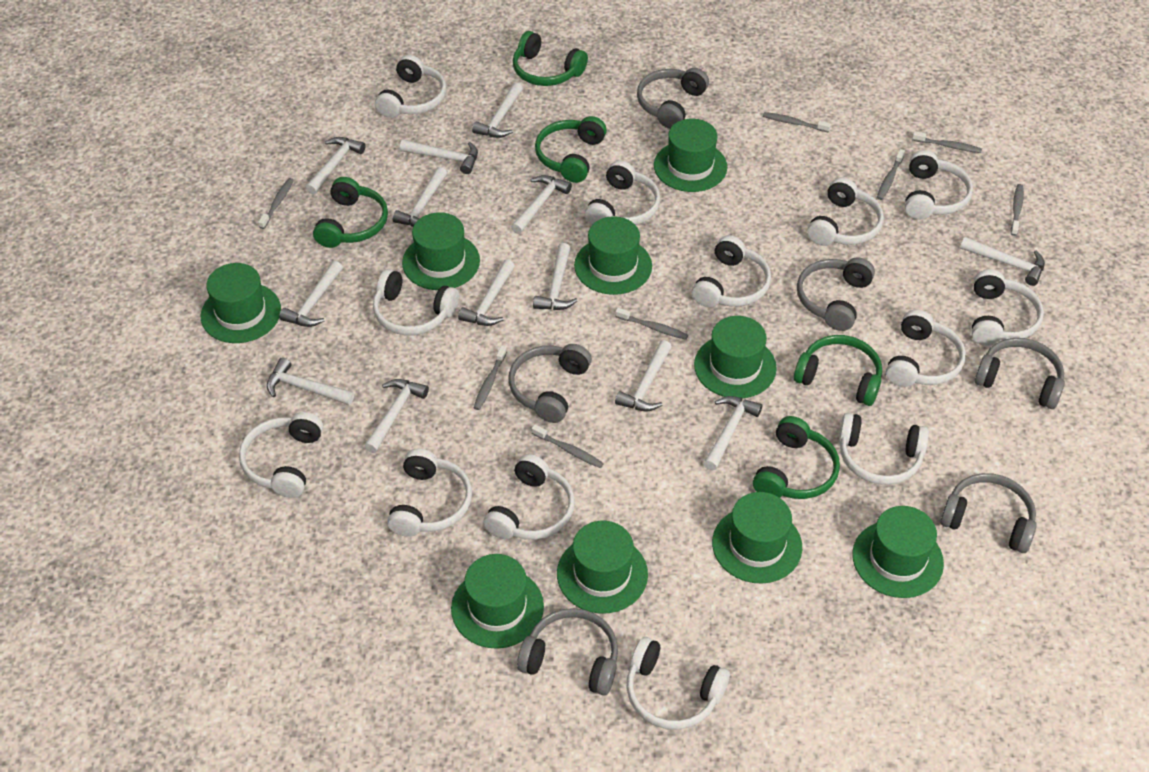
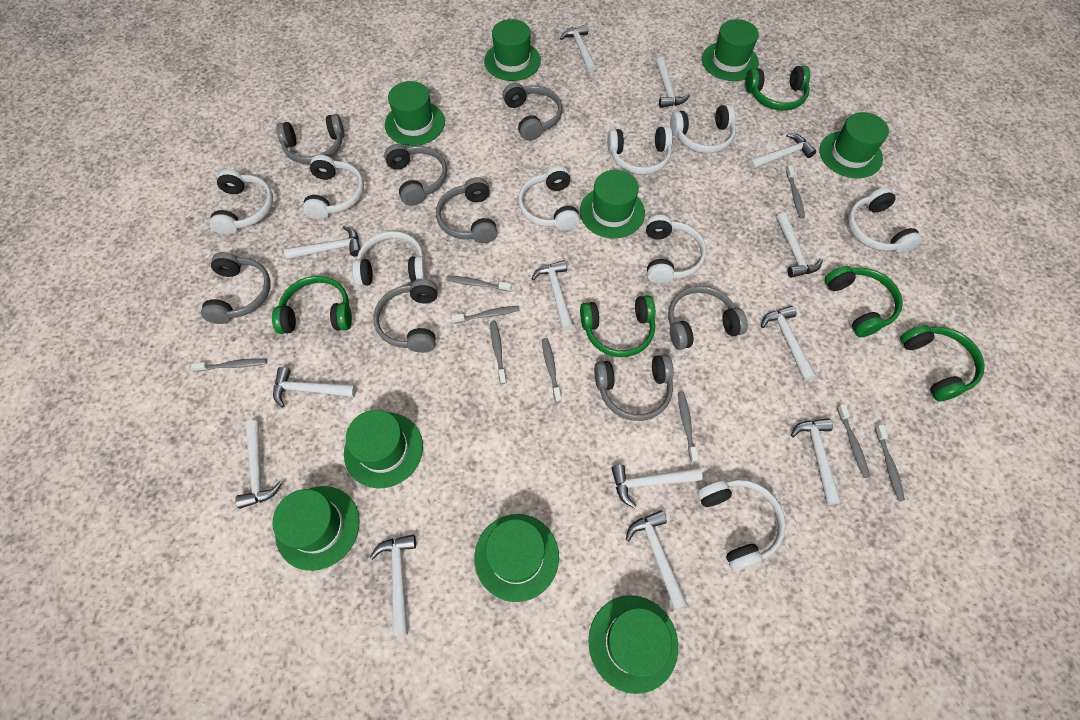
grey headphones: 6 -> 8
grey toothbrush: 8 -> 9
white headphones: 13 -> 9

